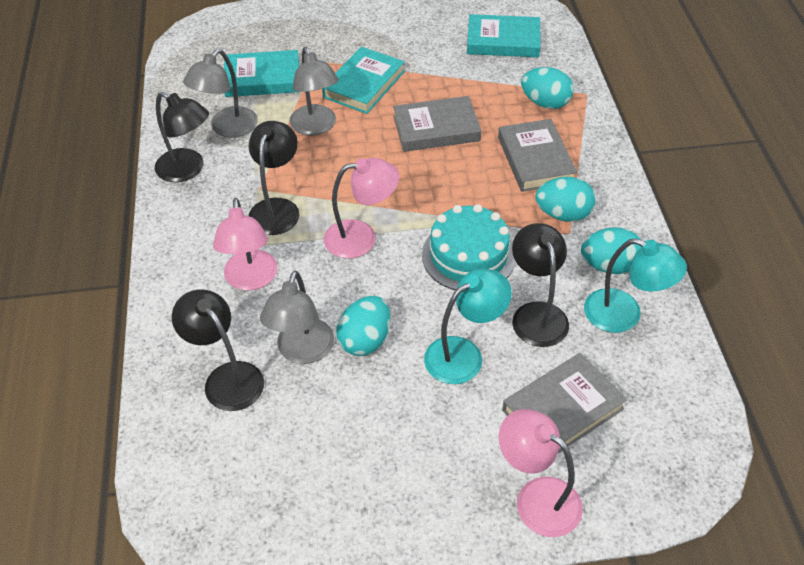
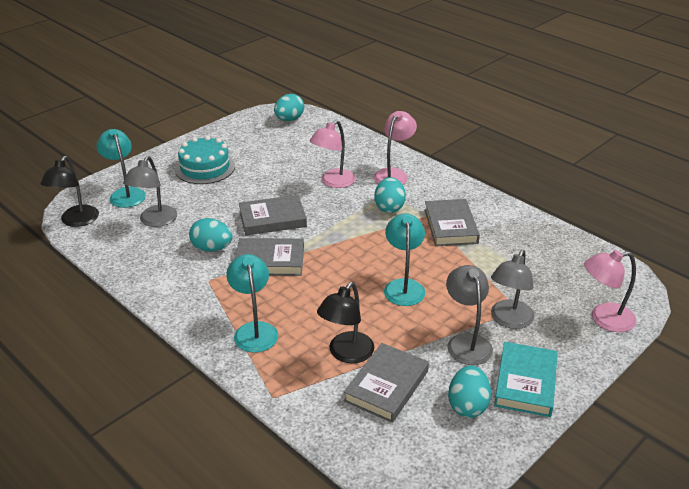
black lamp: 4 -> 2
grey book: 3 -> 4
turquoise book: 3 -> 1
turquoise lamp: 2 -> 3

